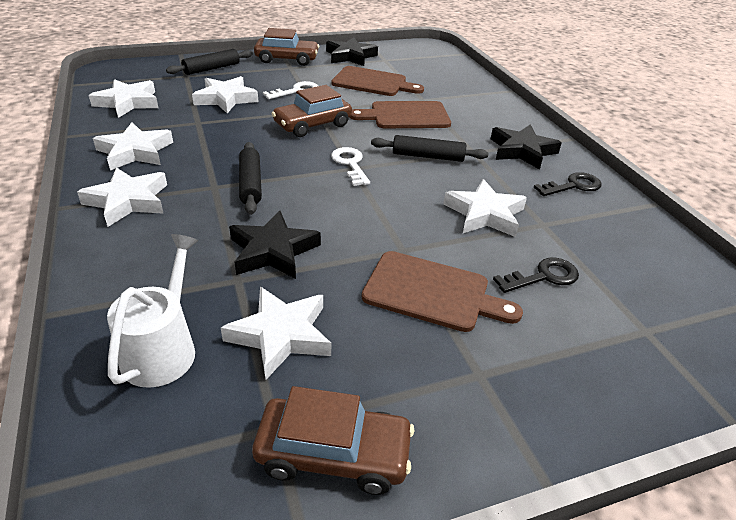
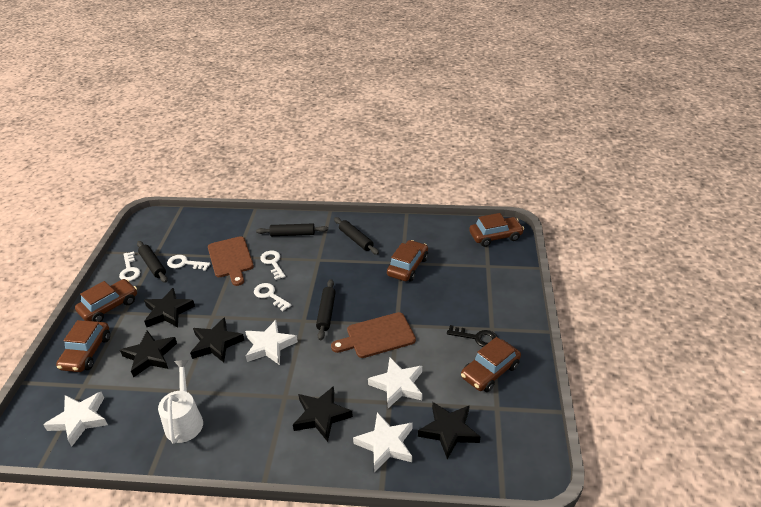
black key: 2 -> 1
black rolling pin: 3 -> 4
black star: 3 -> 5
brown car: 3 -> 5
brown cutting board: 3 -> 2
white key: 2 -> 4
white star: 6 -> 4

